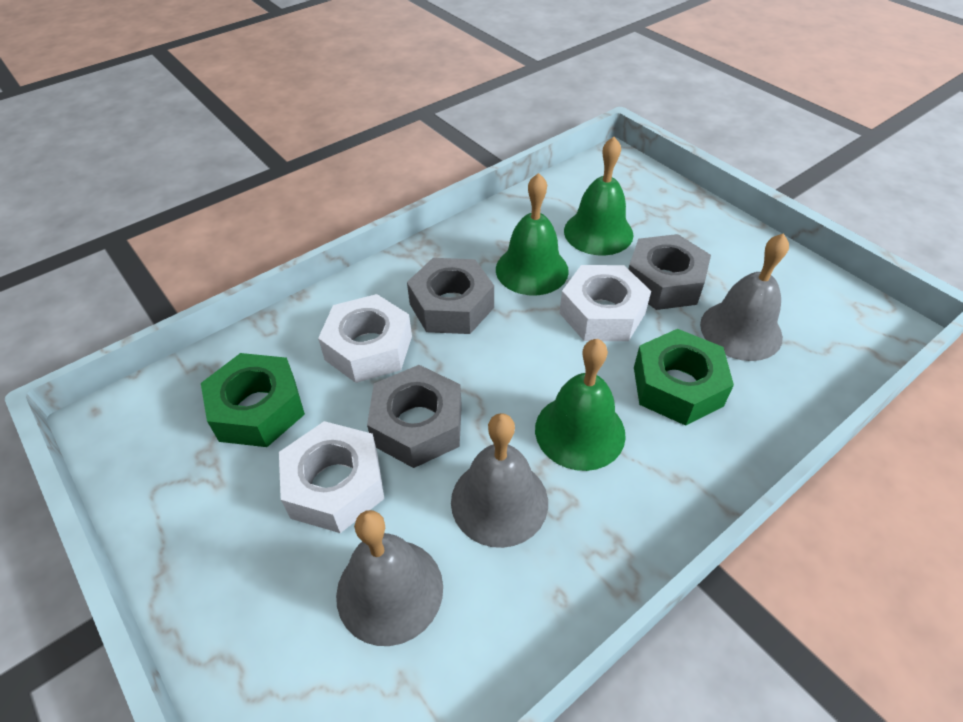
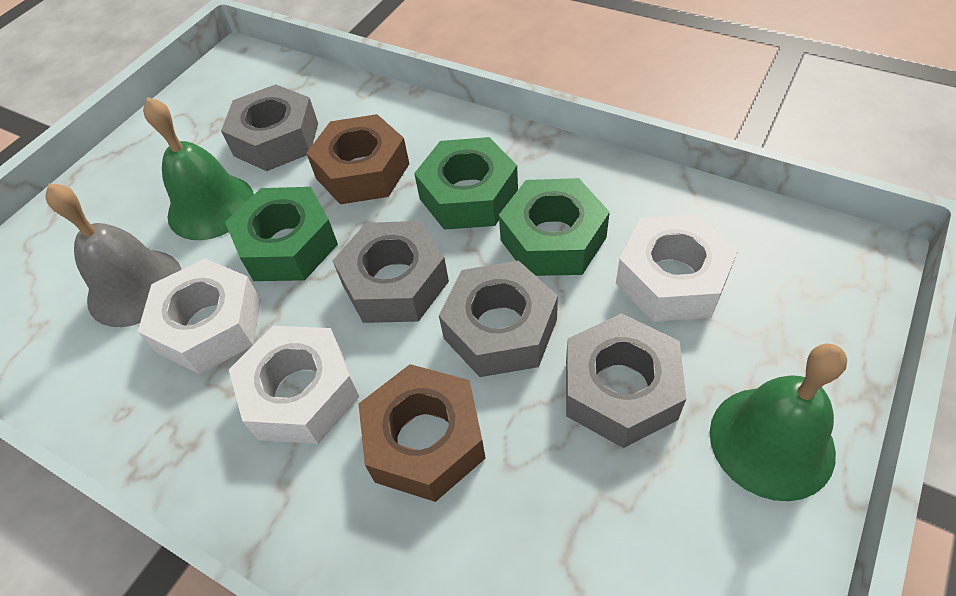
brown nut: 0 -> 2
green bell: 3 -> 2
green nut: 2 -> 3
grey bell: 3 -> 1
grey nut: 3 -> 4

